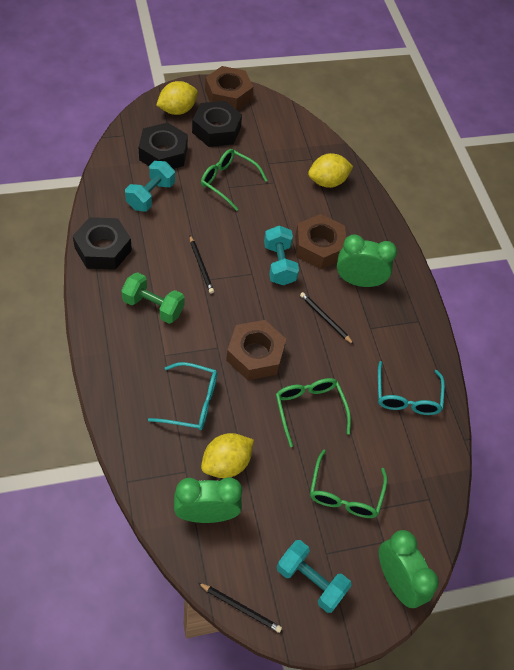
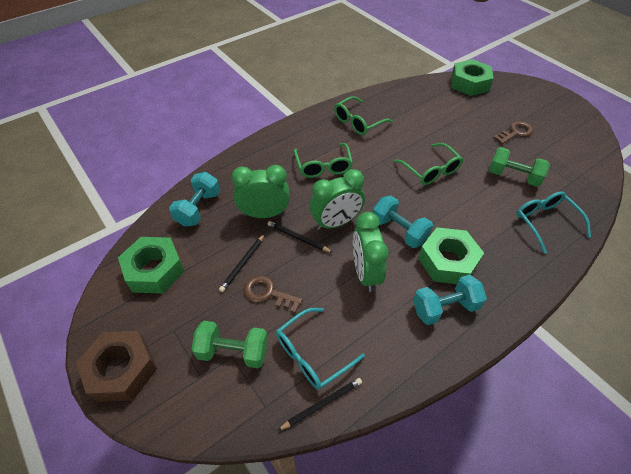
black nut: 3 -> 0
brown key: 0 -> 2
brown nut: 3 -> 1
green dumbbell: 1 -> 2
green nut: 0 -> 3
yellow lemon: 3 -> 0

